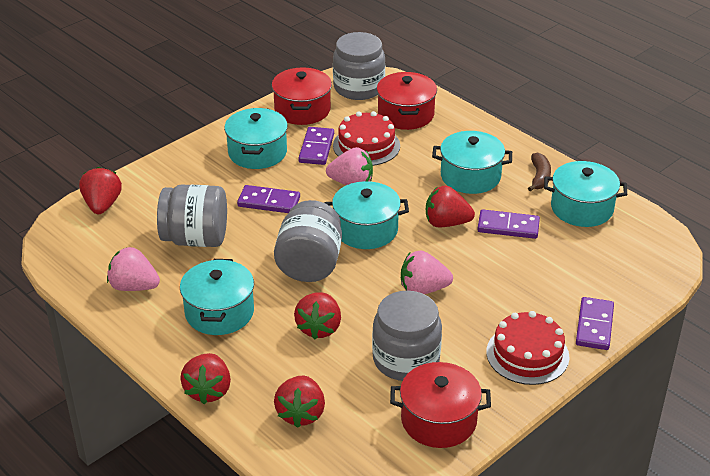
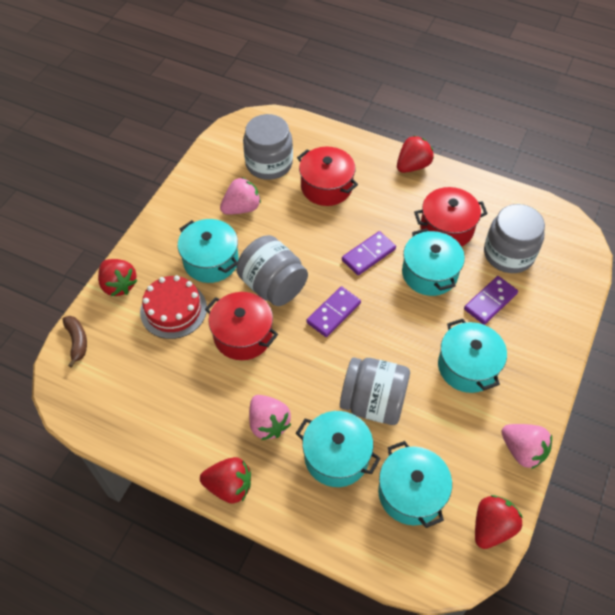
purple domino: 4 -> 3
red cake: 2 -> 1
red strawberry: 5 -> 4

